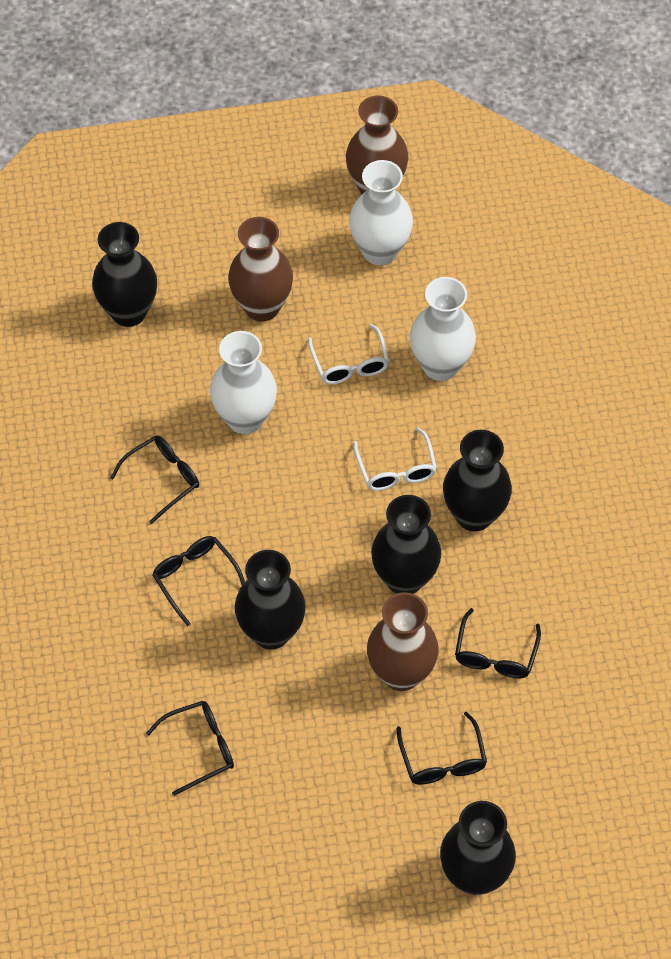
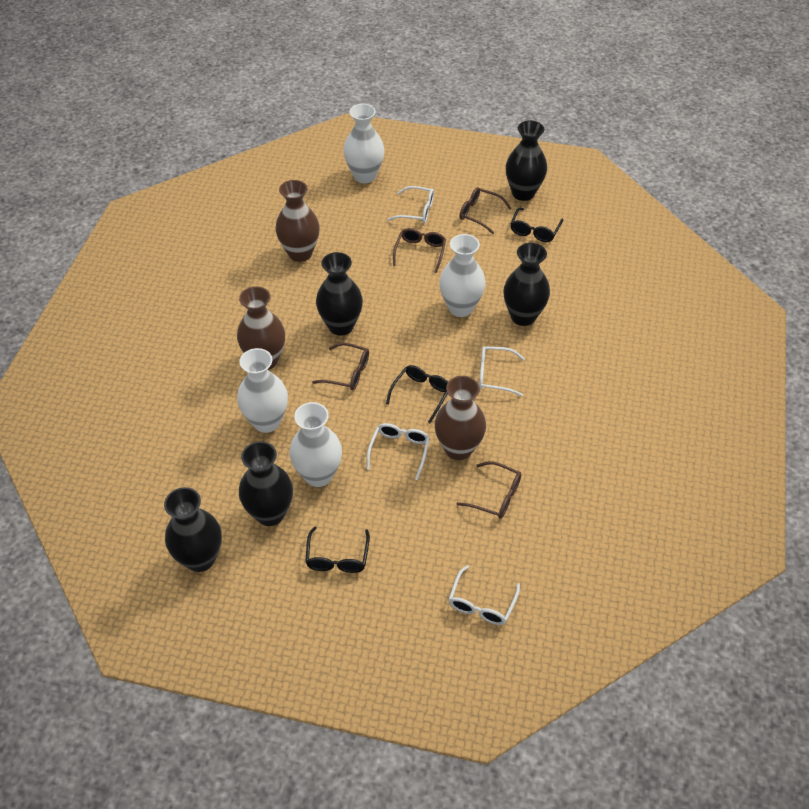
black glasses: 5 -> 3
brown glasses: 0 -> 4
white glasses: 2 -> 4
white vase: 3 -> 4

